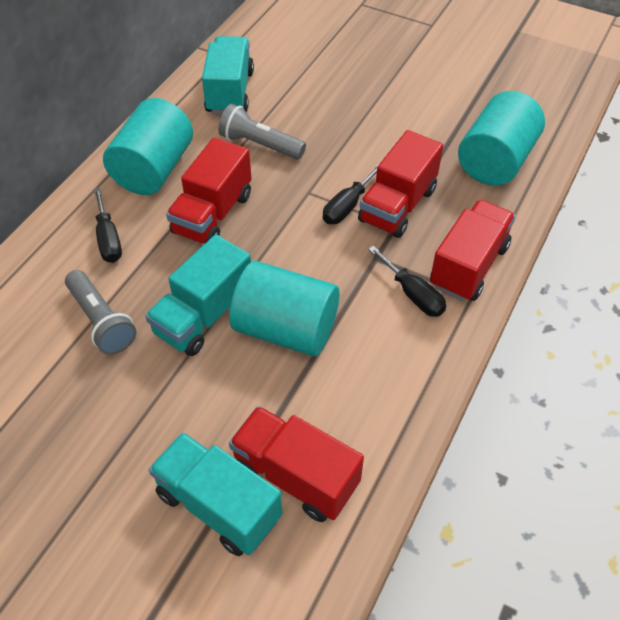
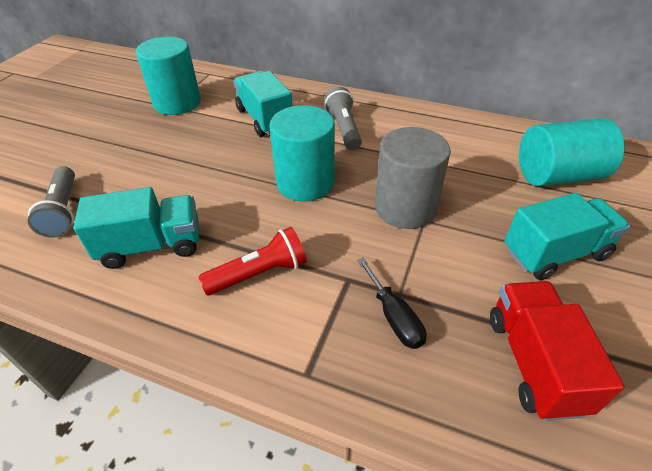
black screwdriver: 3 -> 1
grey cylinder: 0 -> 1
red flashlight: 0 -> 1
red truck: 4 -> 1

